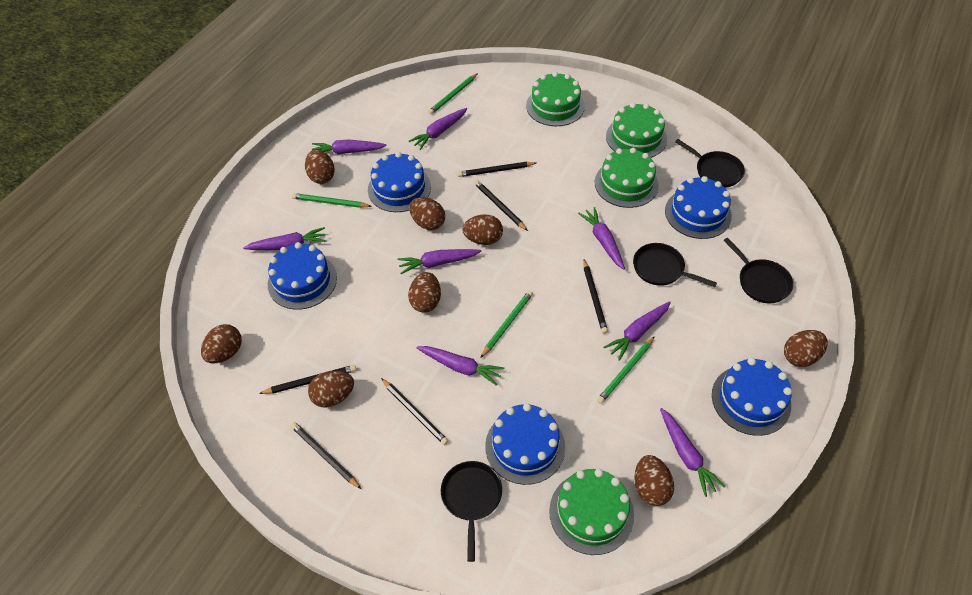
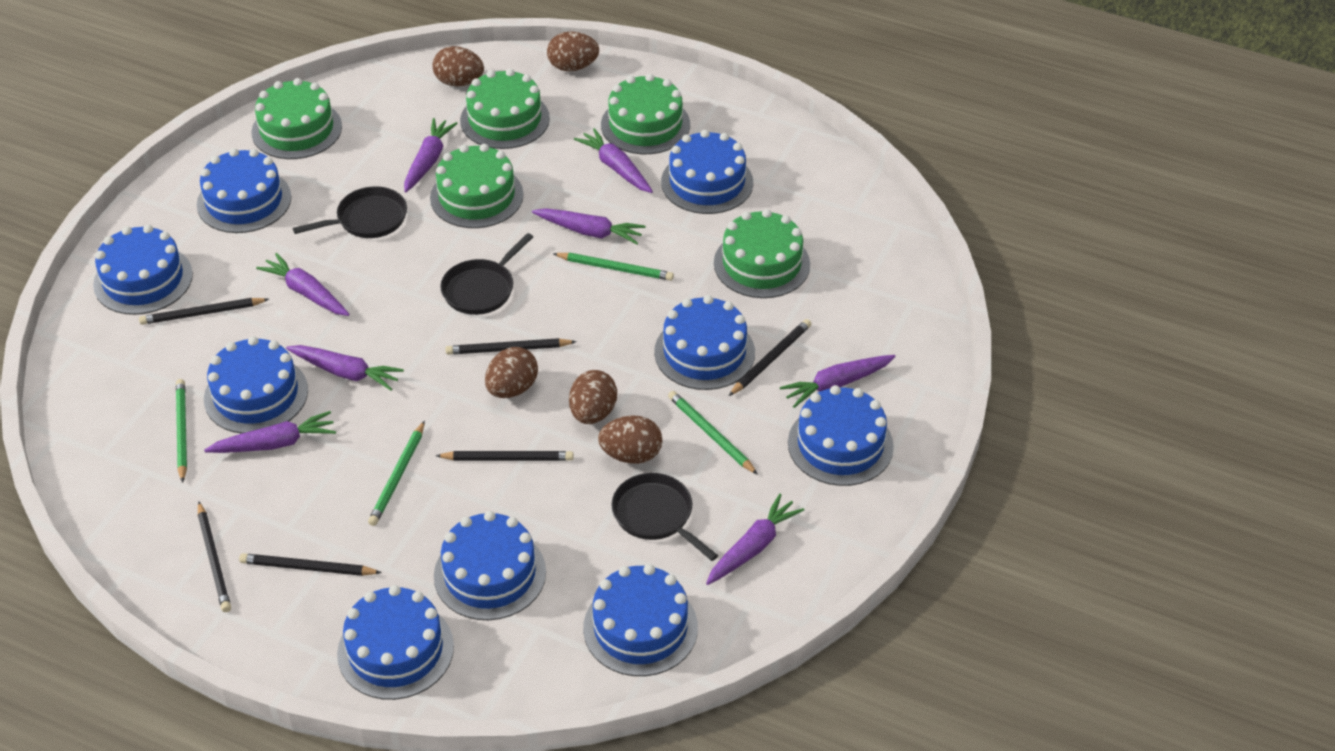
black pan: 4 -> 3
blue cake: 5 -> 9
brown egg: 8 -> 5
green cake: 4 -> 5

